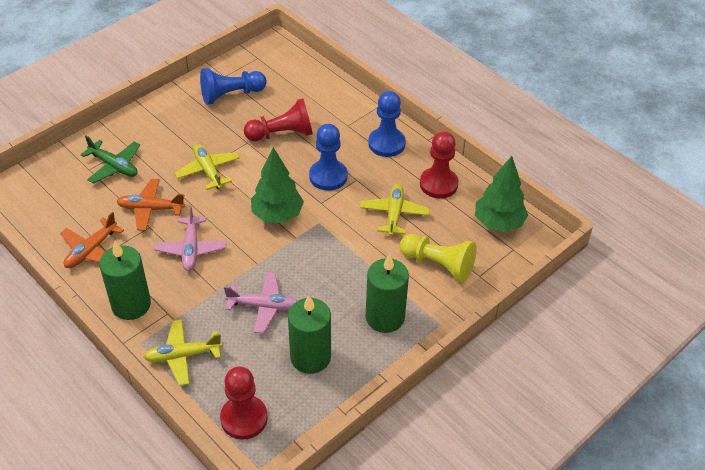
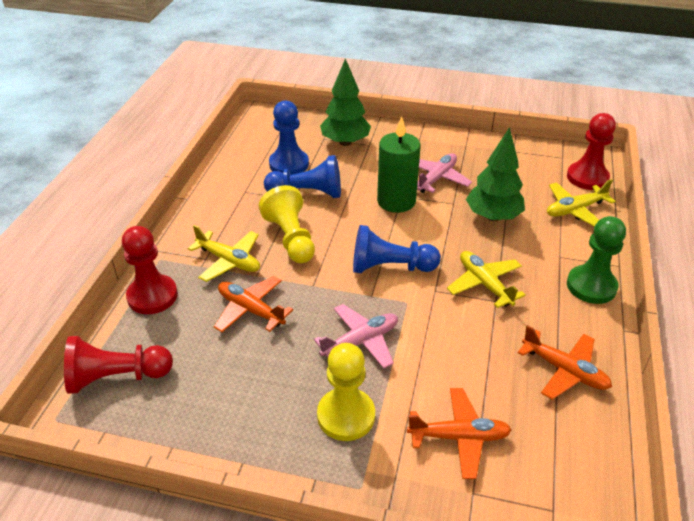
green candle: 3 -> 1
green pawn: 0 -> 1
green plane: 1 -> 0
orange plane: 2 -> 3
yellow pawn: 1 -> 2

